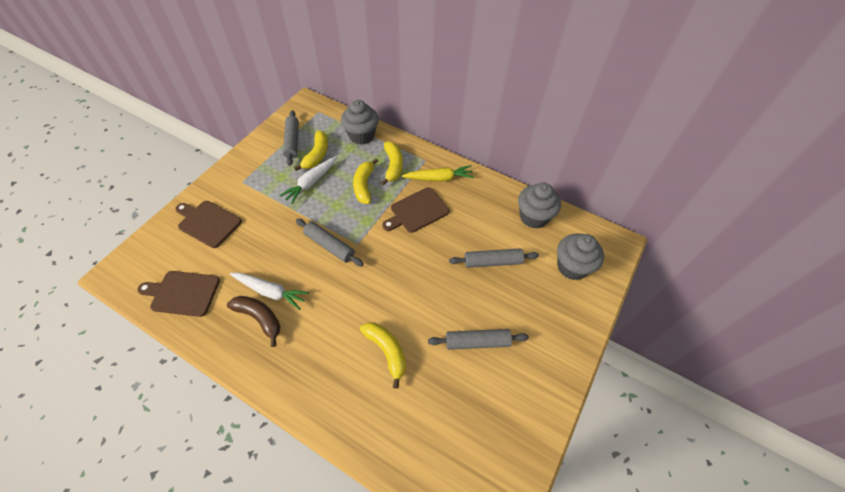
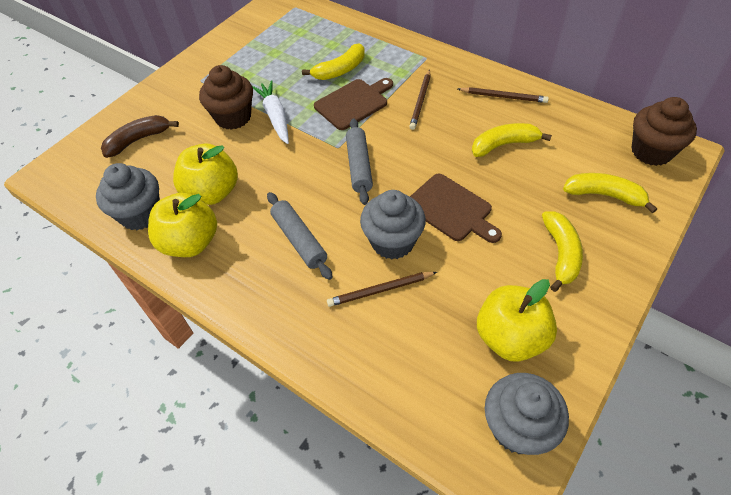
brown cupcake: 0 -> 2
brown cutting board: 3 -> 2
brown pencil: 0 -> 3
grey rolling pin: 4 -> 2
white carrot: 2 -> 1
yellow apple: 0 -> 3
yellow carrot: 1 -> 0

